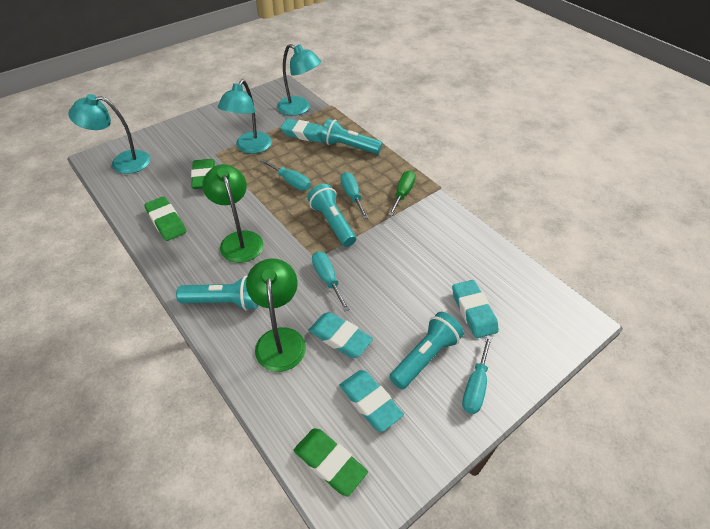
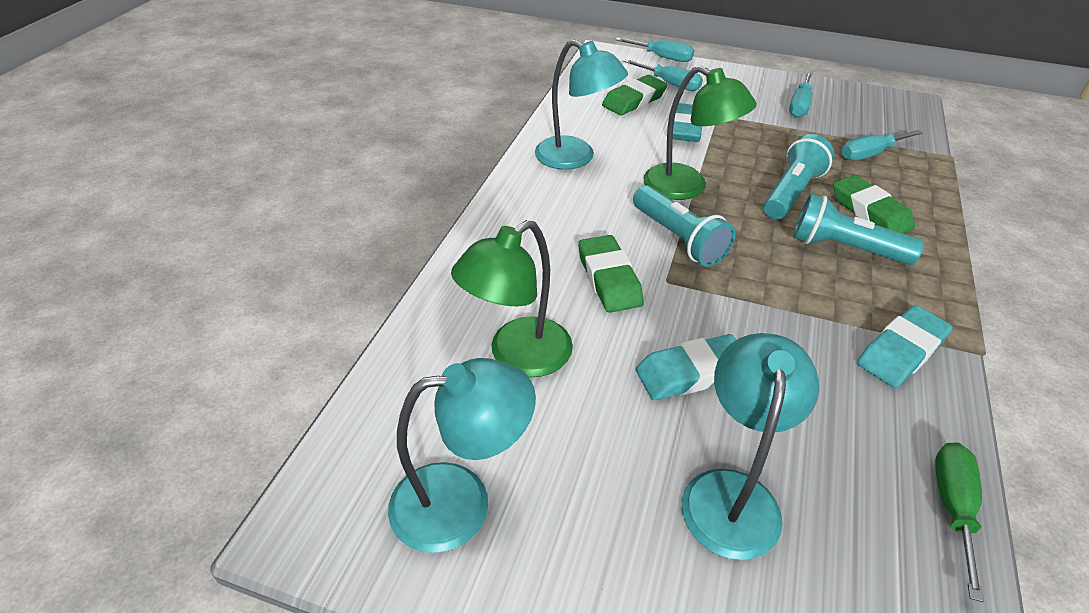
turquoise eraser: 4 -> 3
turquoise flashlight: 4 -> 3

